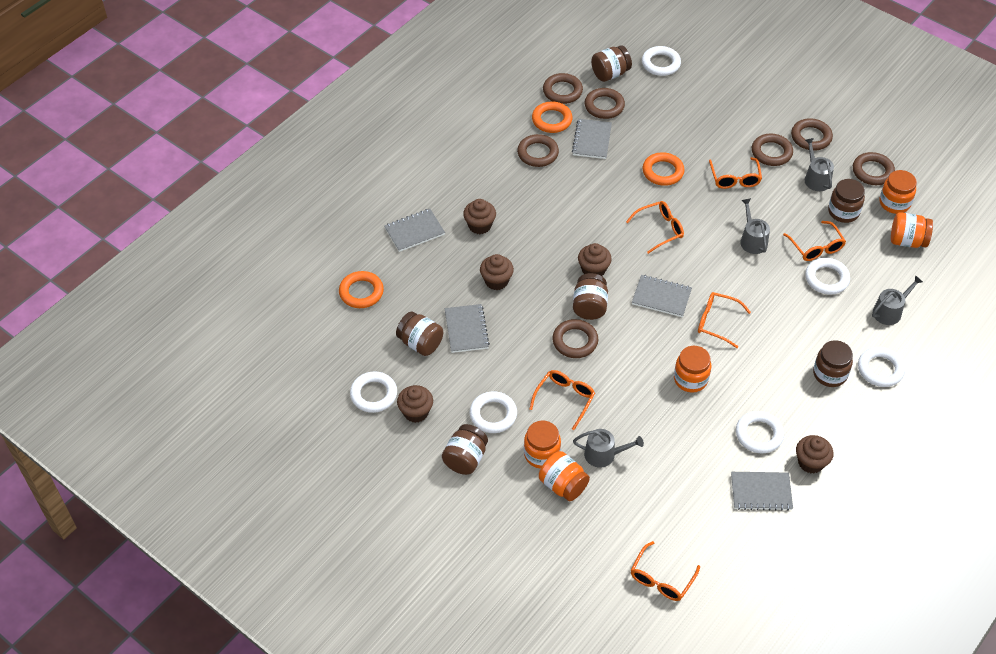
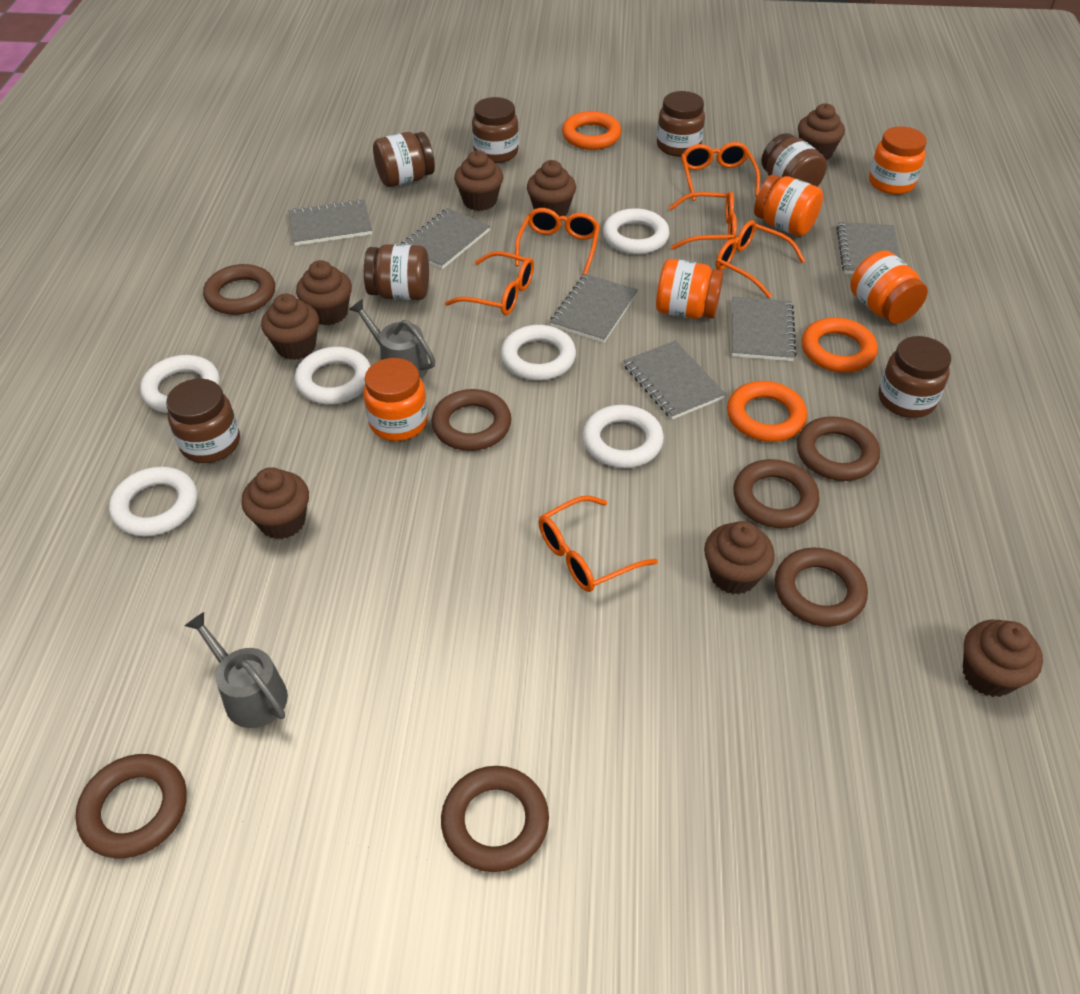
brown cupcake: 5 -> 8
brown jar: 6 -> 7
grey notebook: 5 -> 6
grey watering can: 4 -> 2

